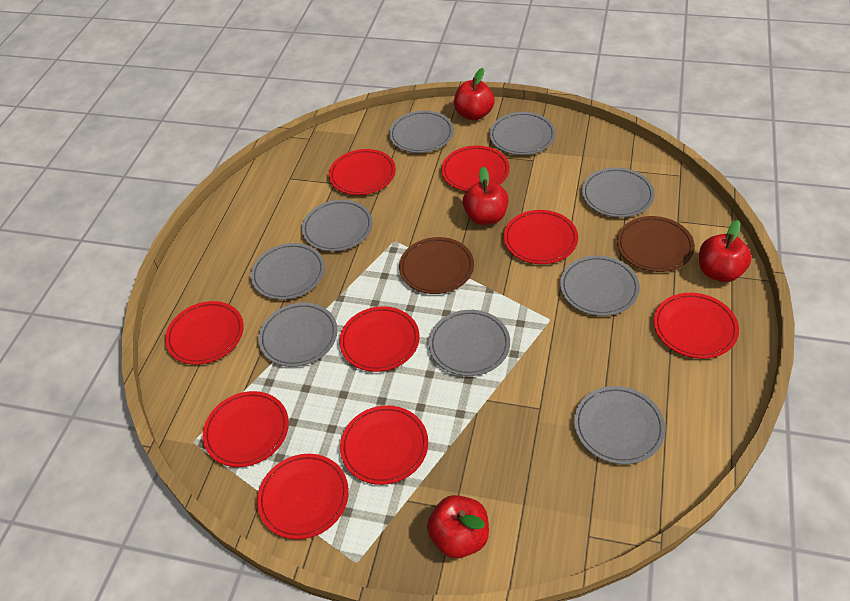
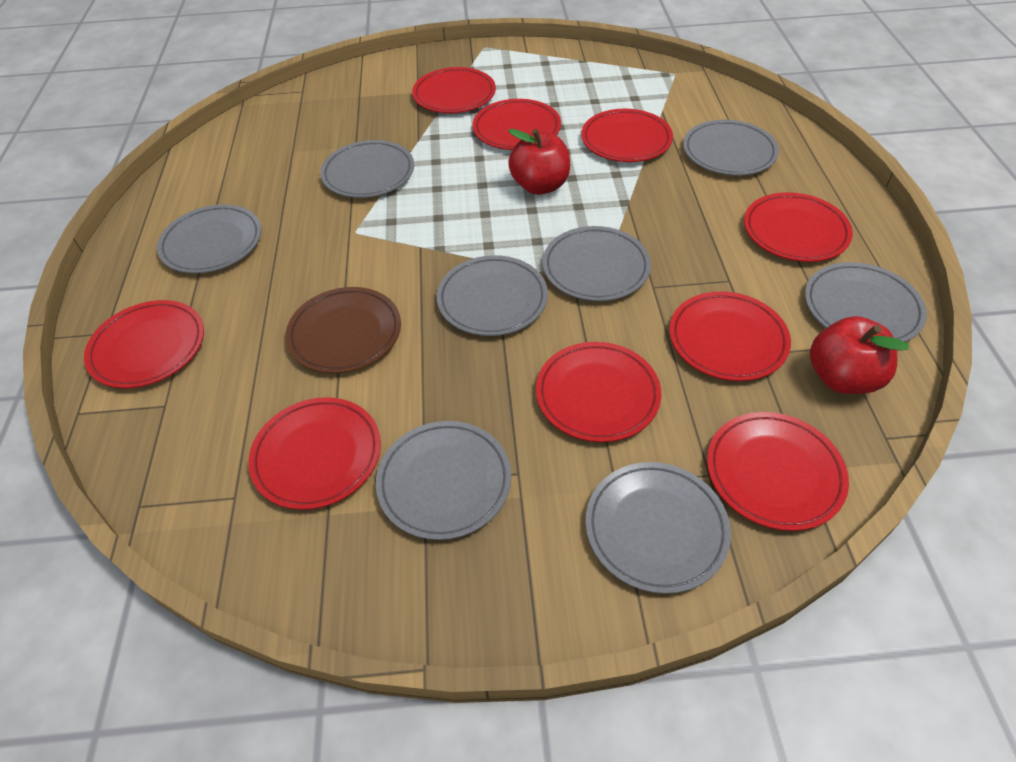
brown plate: 2 -> 1
grey plate: 9 -> 8
red apple: 4 -> 2

